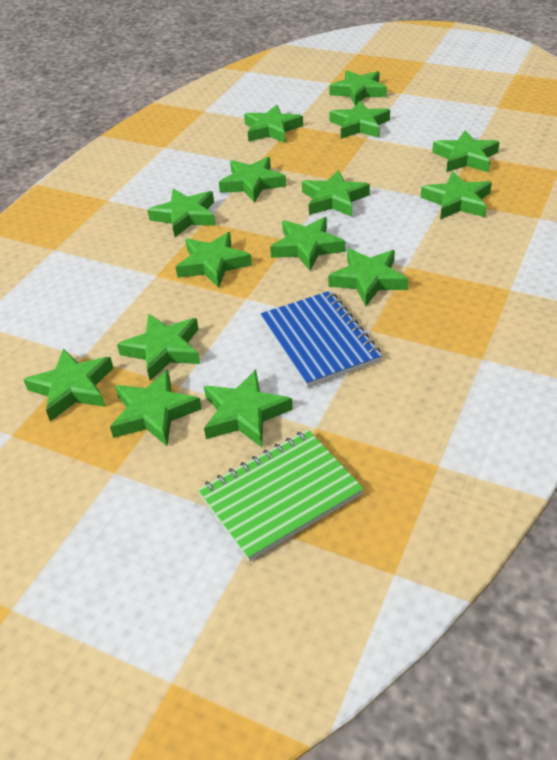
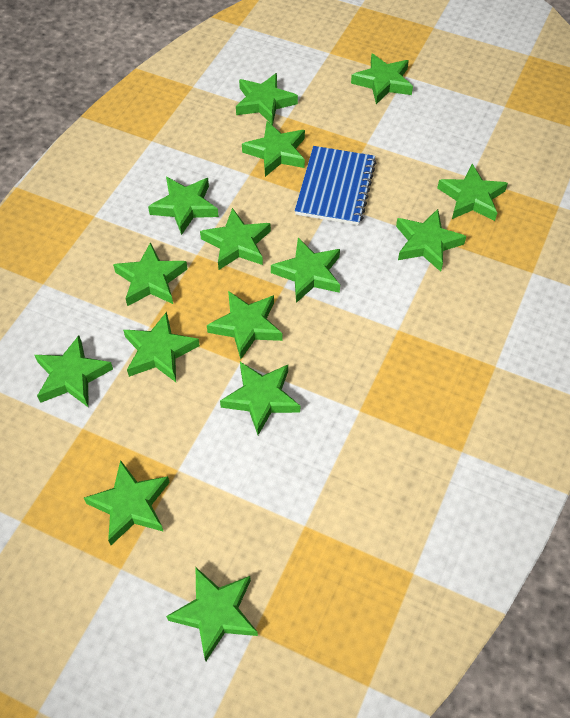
green notebook: 1 -> 0

